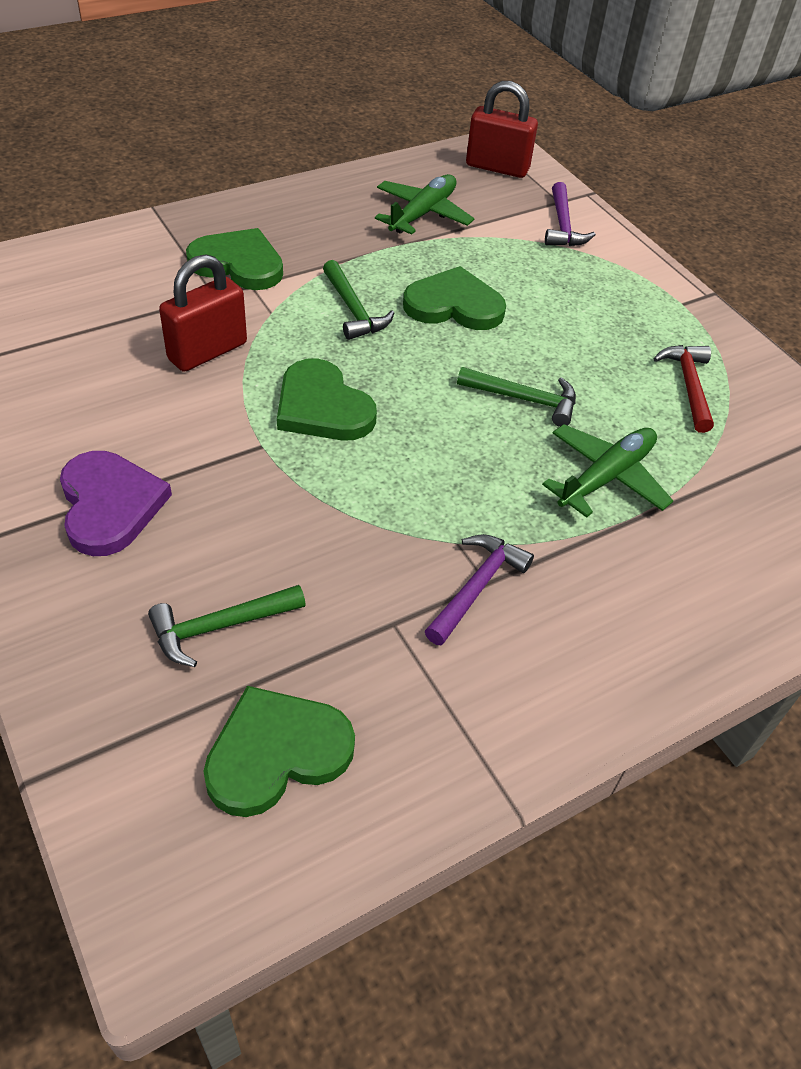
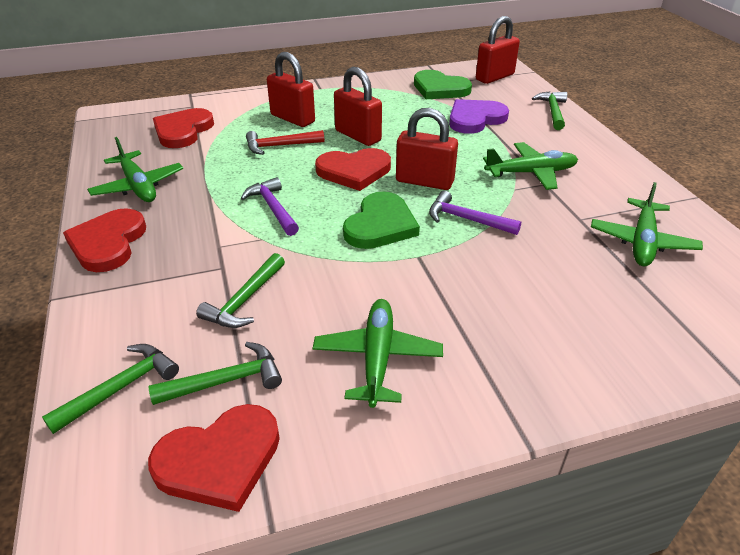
green hammer: 3 -> 4
green heart: 4 -> 2
green plane: 2 -> 4
red heart: 0 -> 4
red padlock: 2 -> 4

